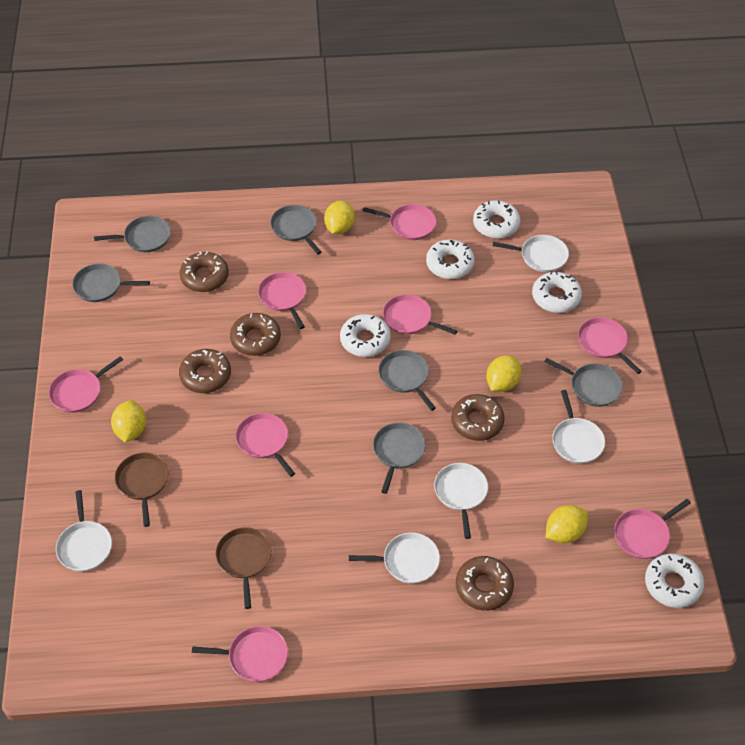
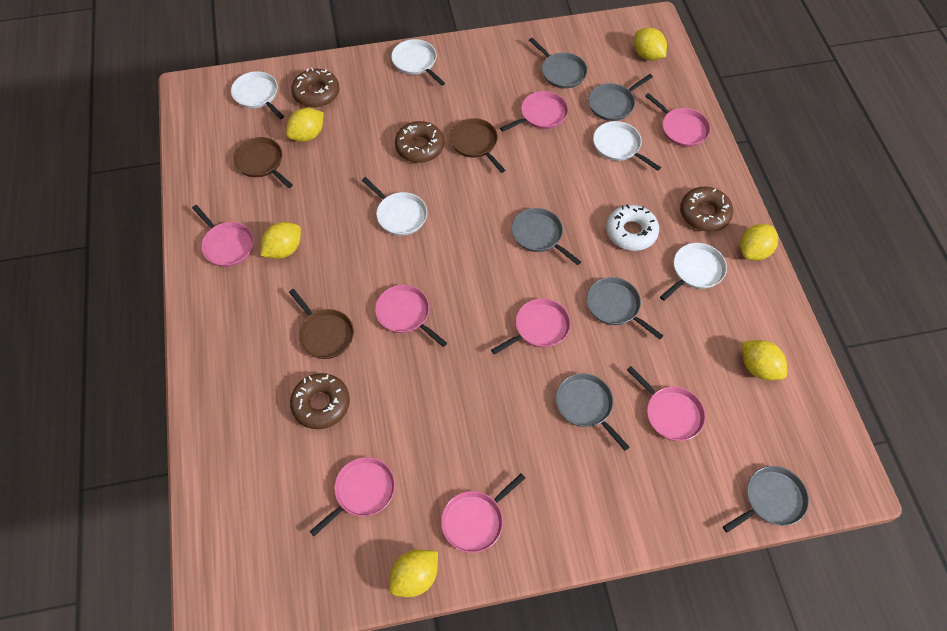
brown donut: 5 -> 4
brown pan: 2 -> 3
white donut: 5 -> 1
yellow lemon: 4 -> 6

